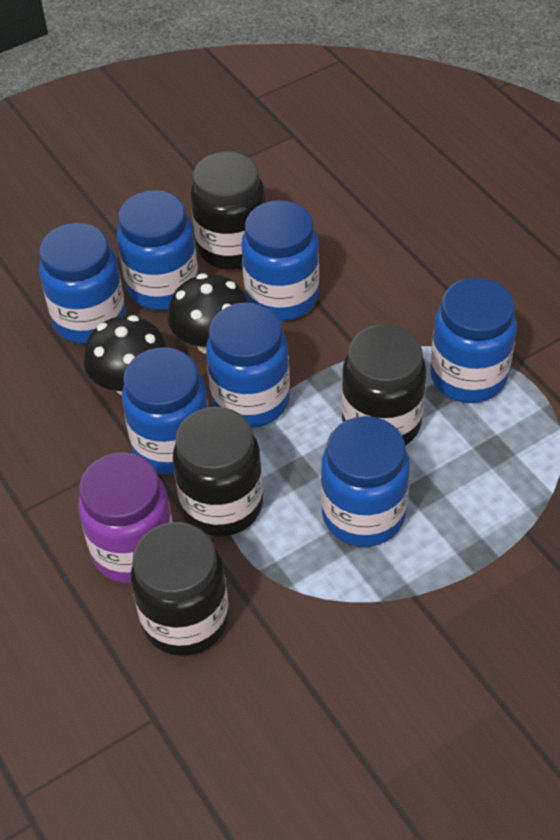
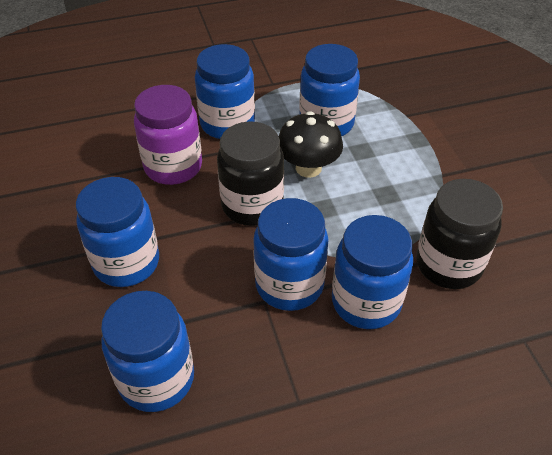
black jar: 4 -> 2
black mushroom: 2 -> 1
blue jar: 7 -> 6

